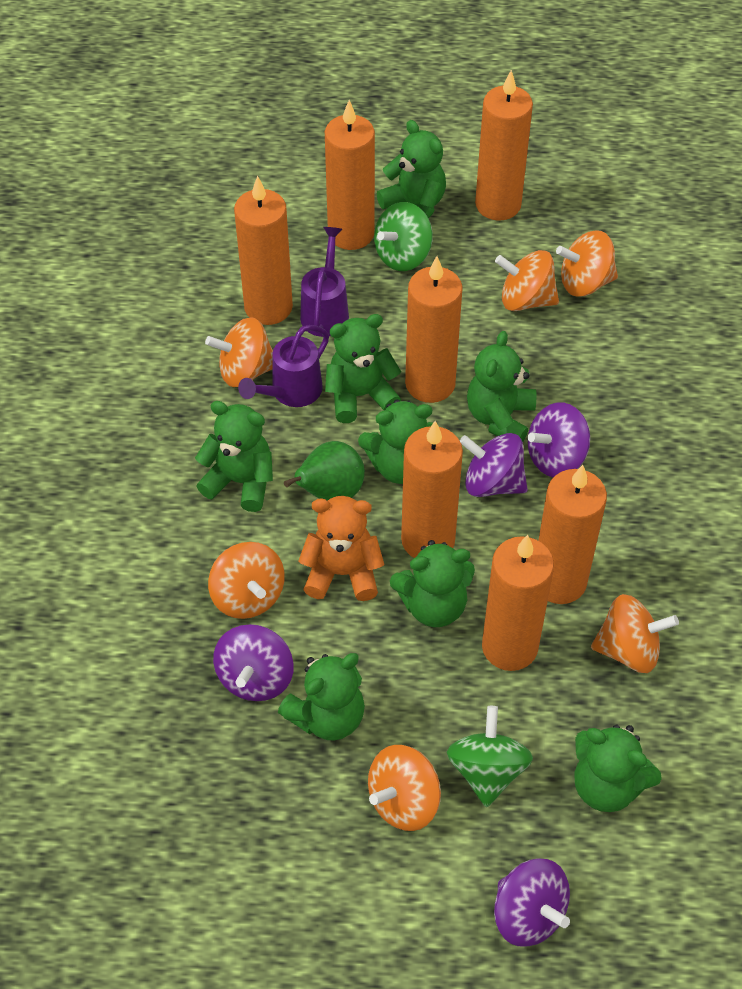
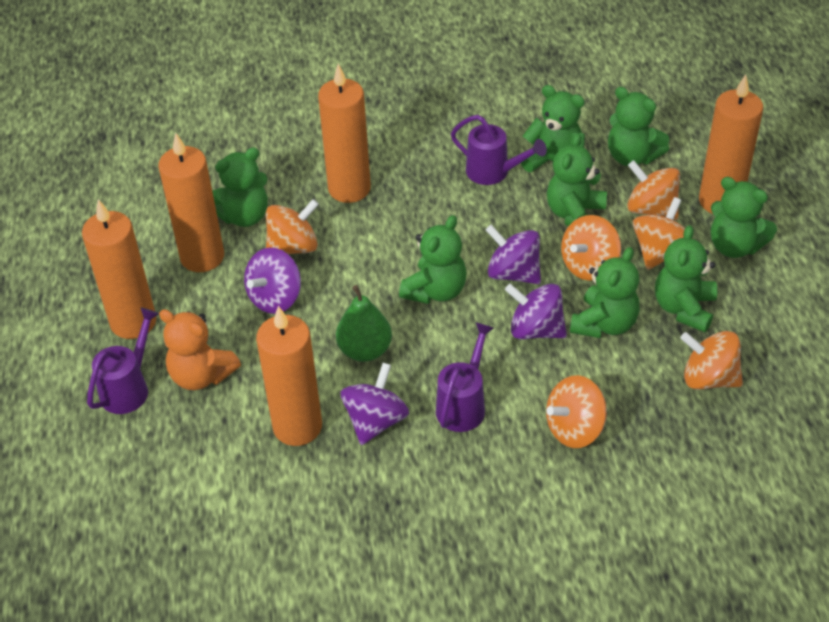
green spinning top: 2 -> 0
orange candle: 7 -> 5
purple watering can: 2 -> 3

